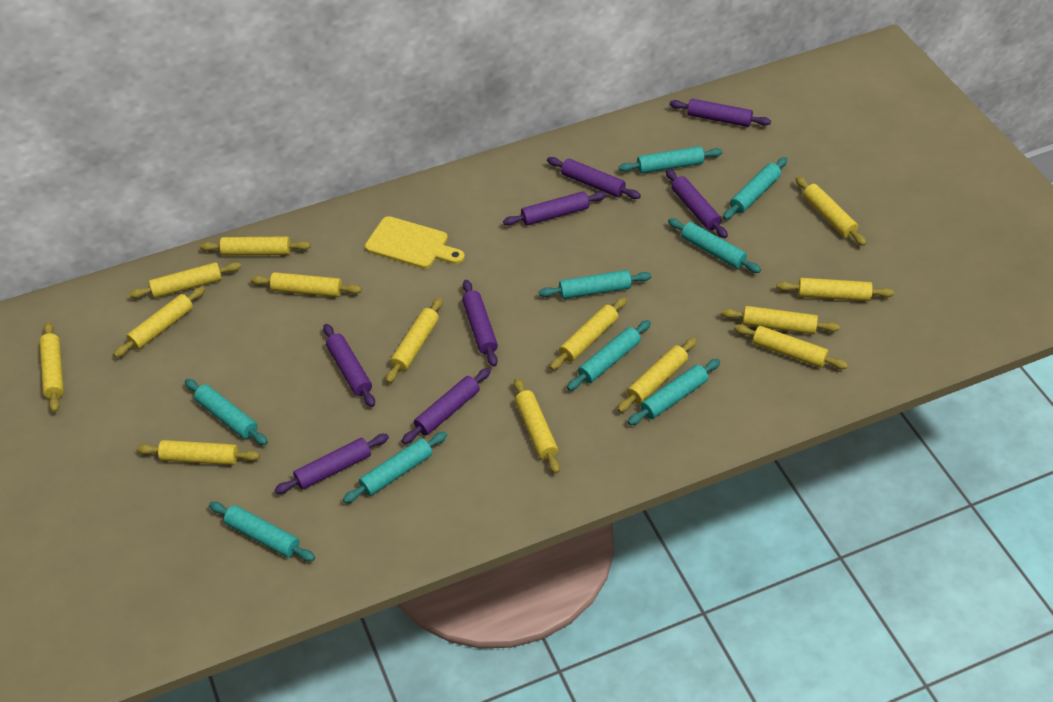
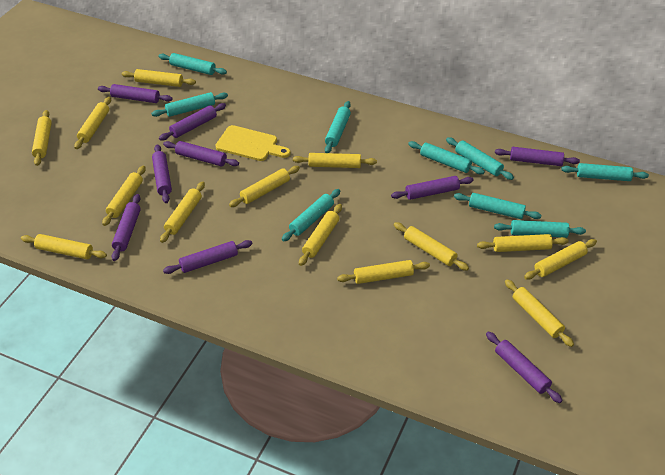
purple rolling pin: 8 -> 9

